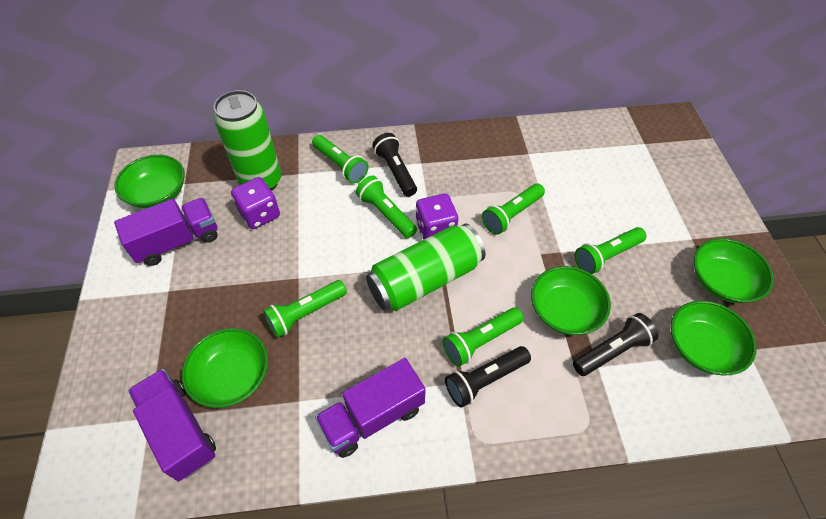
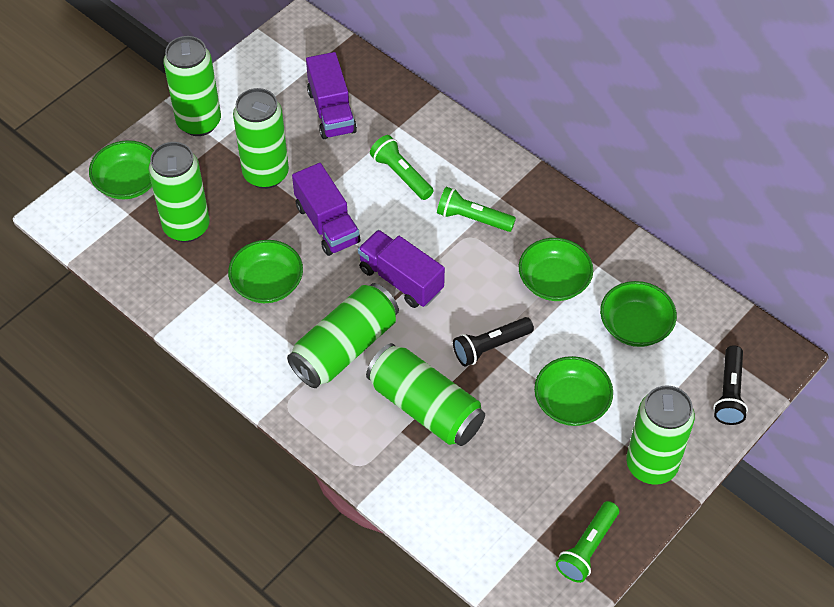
black flashlight: 3 -> 2
green can: 2 -> 6
green flashlight: 6 -> 3
purple dice: 2 -> 0

